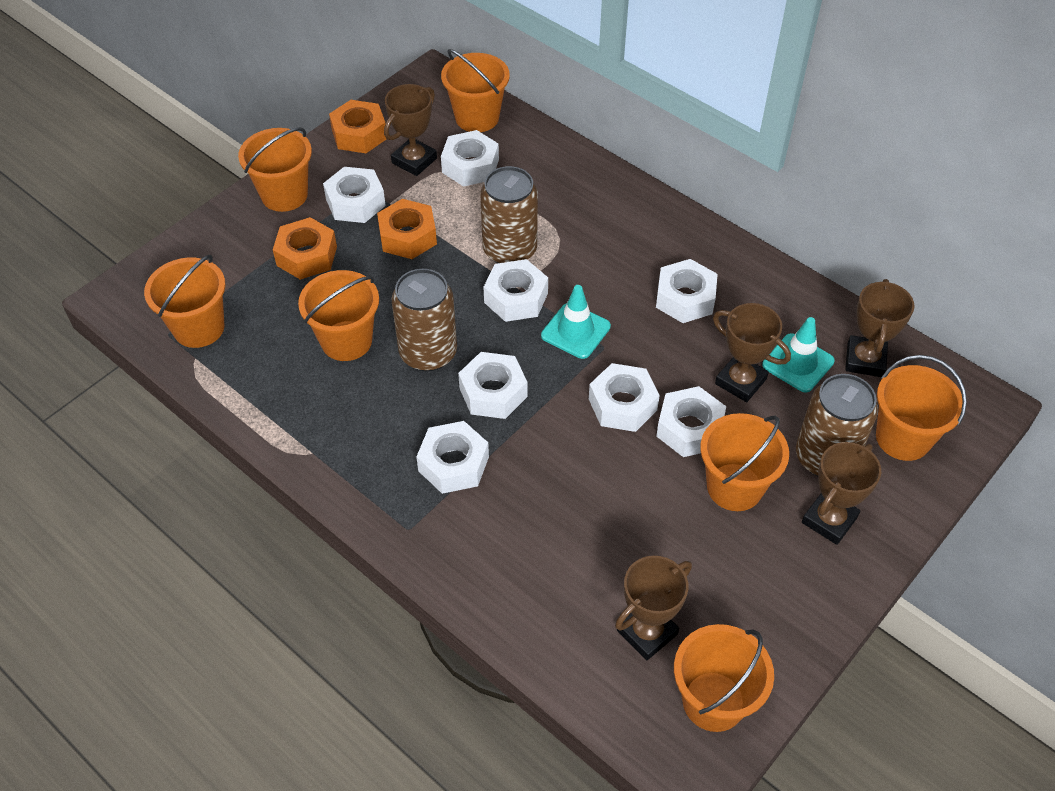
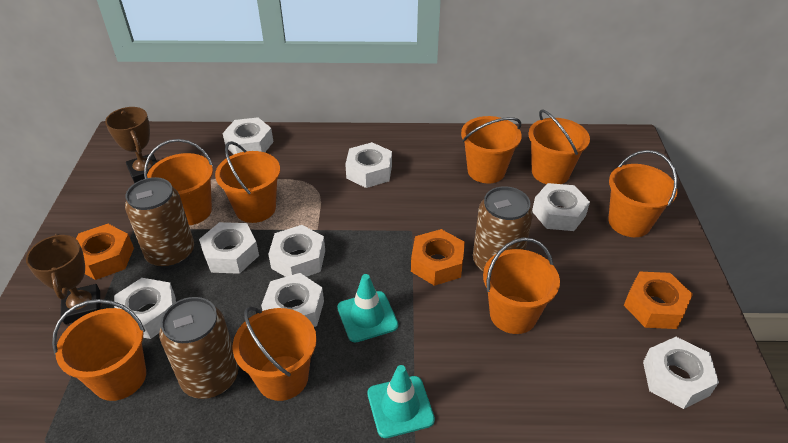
brown trophy: 5 -> 2
orange bucket: 7 -> 8

